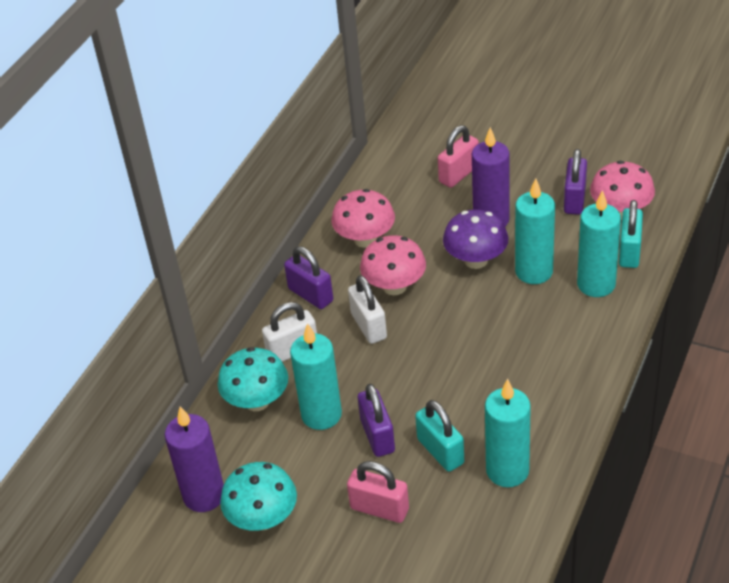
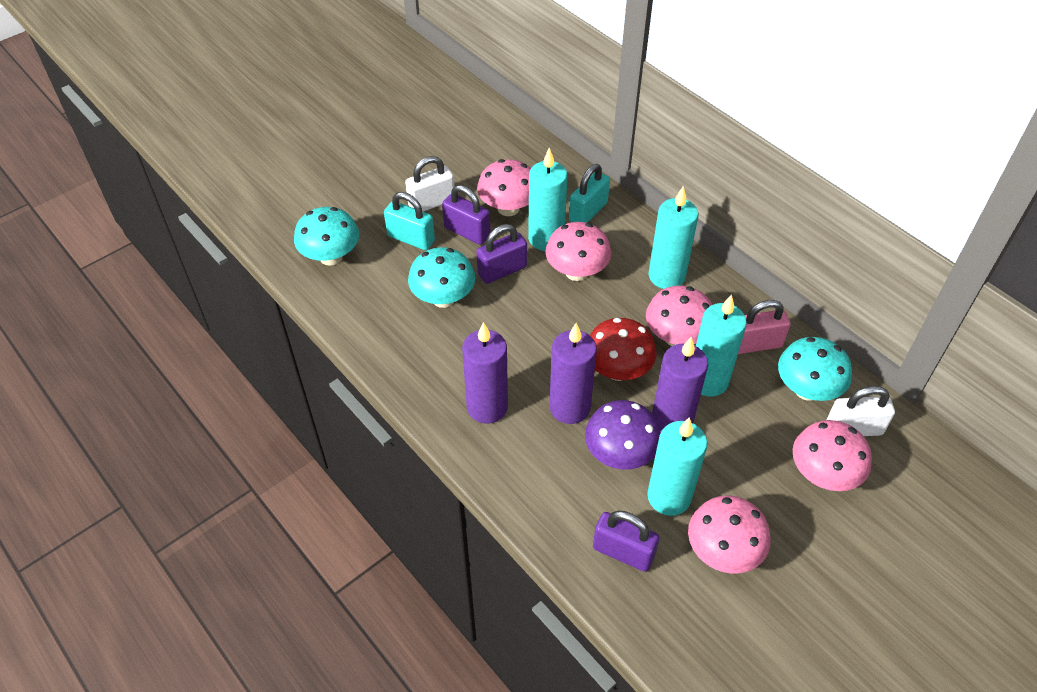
pink mushroom: 3 -> 5
pink padlock: 2 -> 1
purple candle: 2 -> 3
red mushroom: 0 -> 1
turquoise mushroom: 2 -> 3

